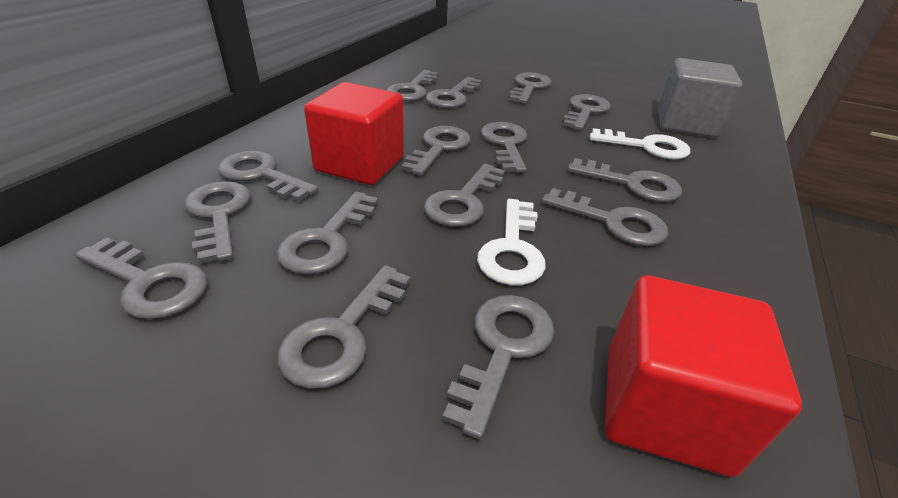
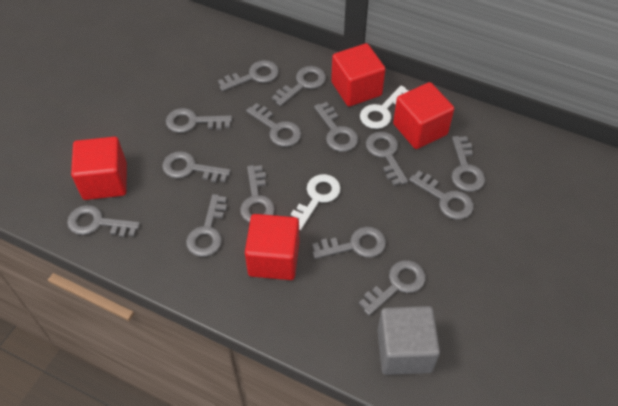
grey key: 15 -> 14
red cube: 2 -> 4

